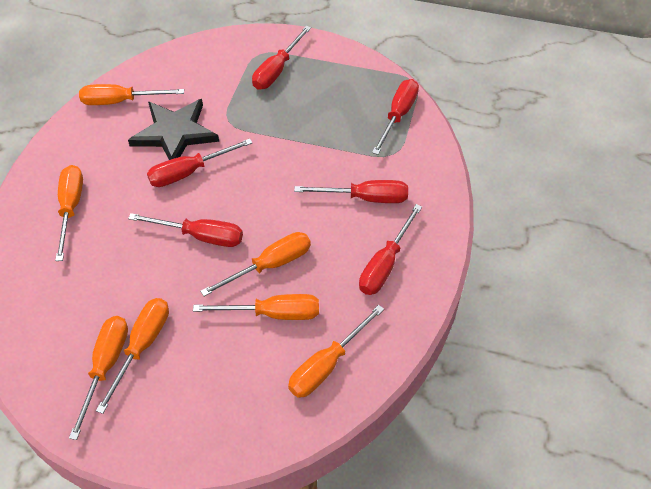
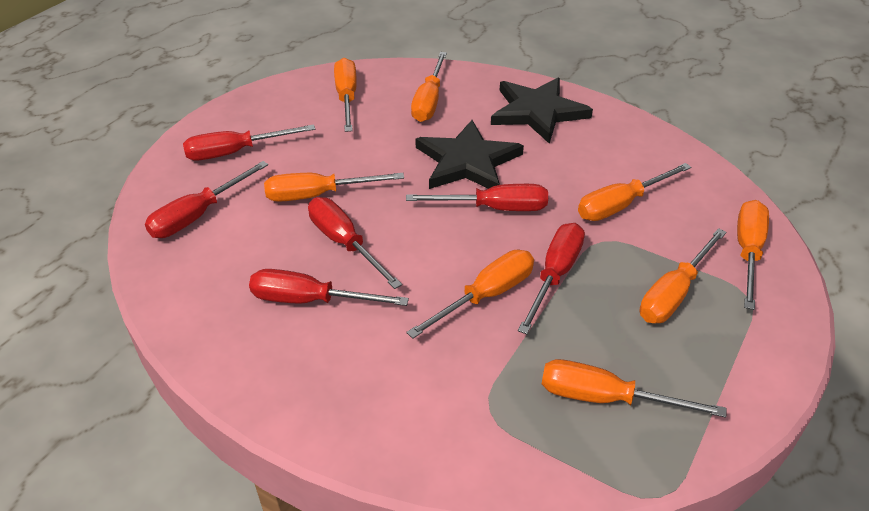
black star: 1 -> 2
orange screwdriver: 7 -> 8

